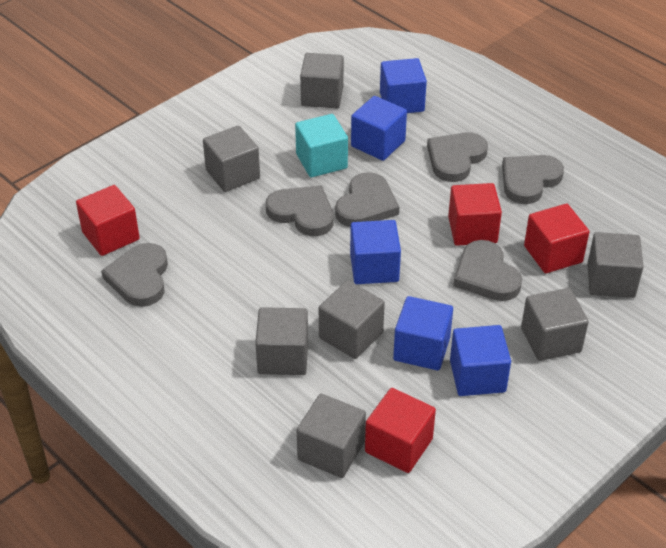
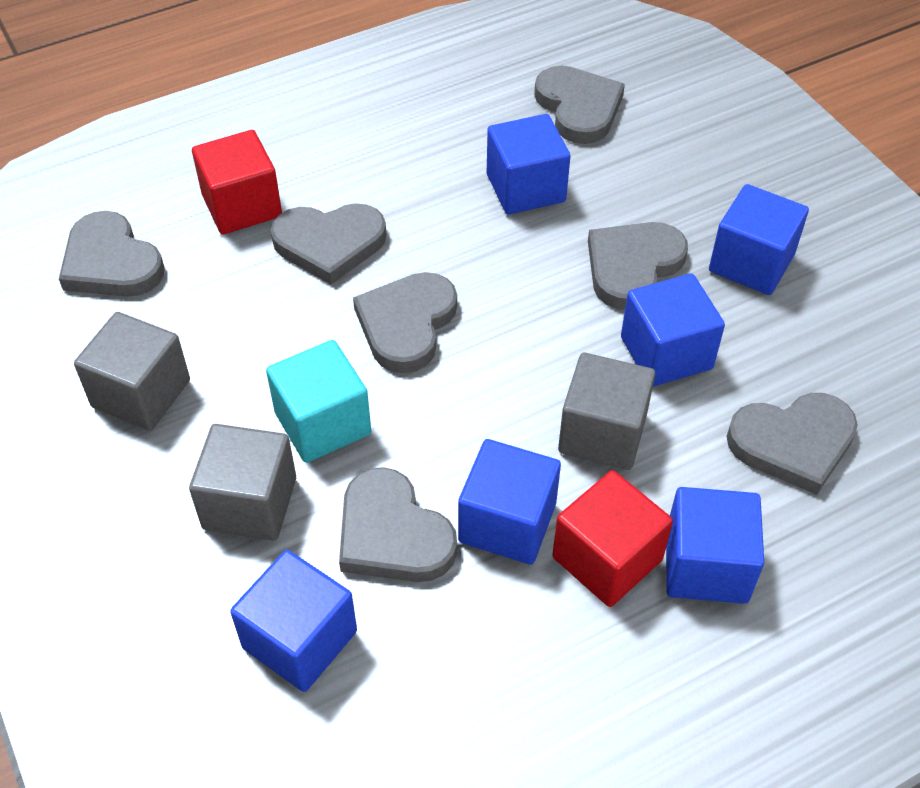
blue cube: 5 -> 6
grey cube: 7 -> 3
grey heart: 6 -> 7
red cube: 4 -> 2

